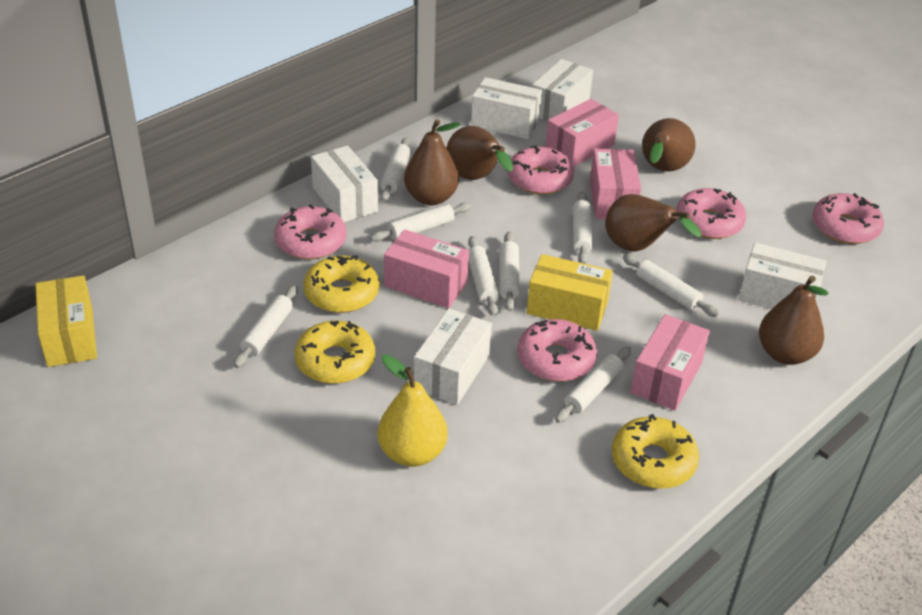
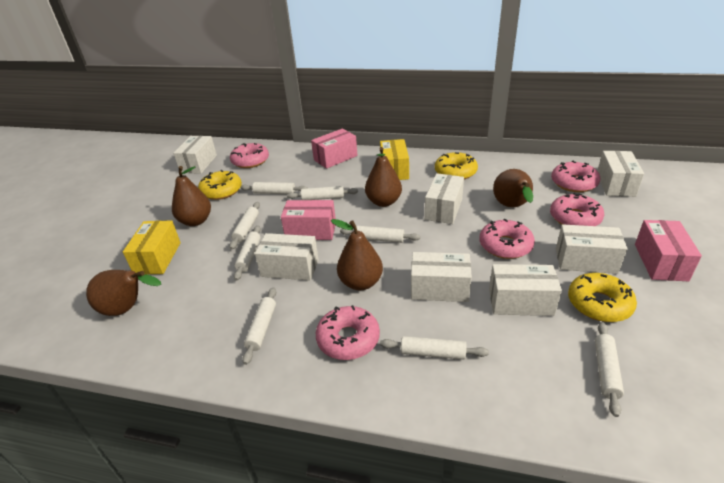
pink box: 4 -> 3
white box: 5 -> 7
yellow pear: 1 -> 0

